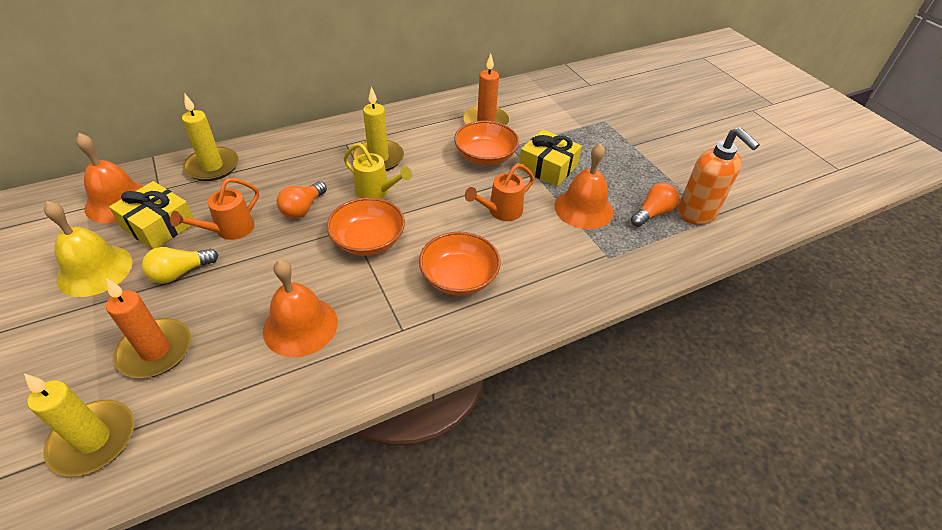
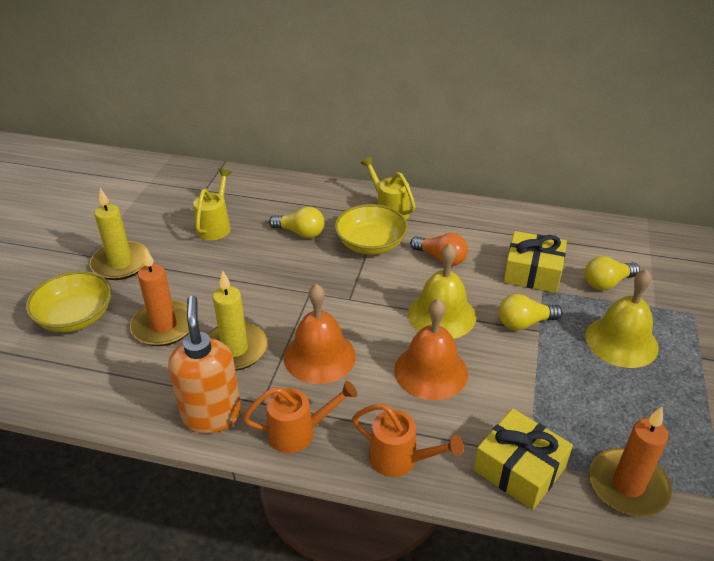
orange bell: 3 -> 2
orange bowl: 3 -> 0
orange light bulb: 2 -> 1
yellow bell: 1 -> 2
yellow bowl: 0 -> 2
yellow candle: 3 -> 2
yellow light bulb: 1 -> 3
yellow watering can: 1 -> 2

